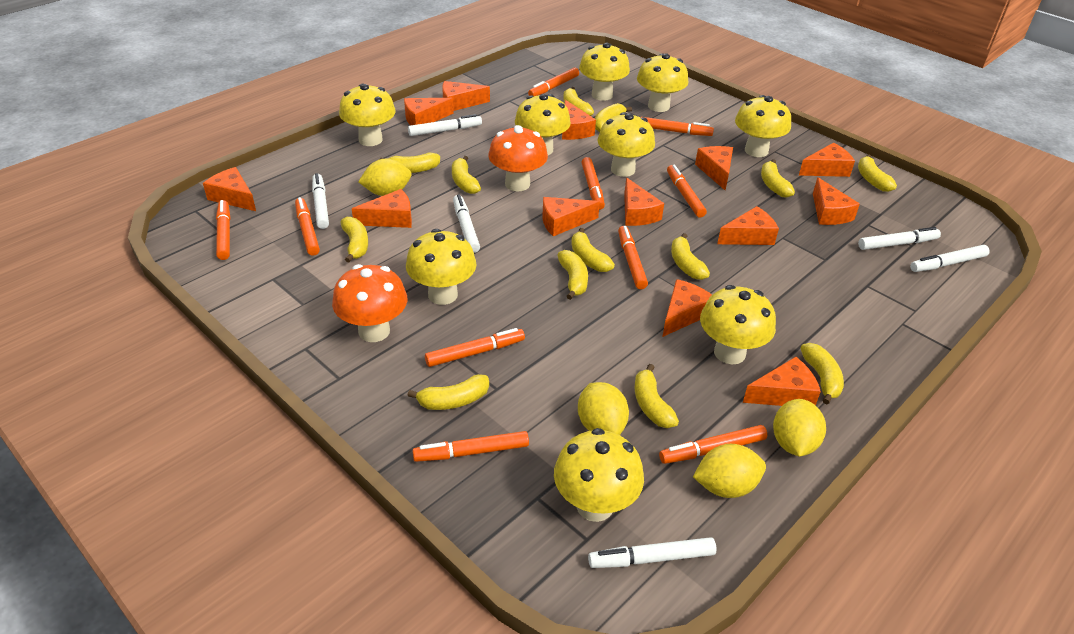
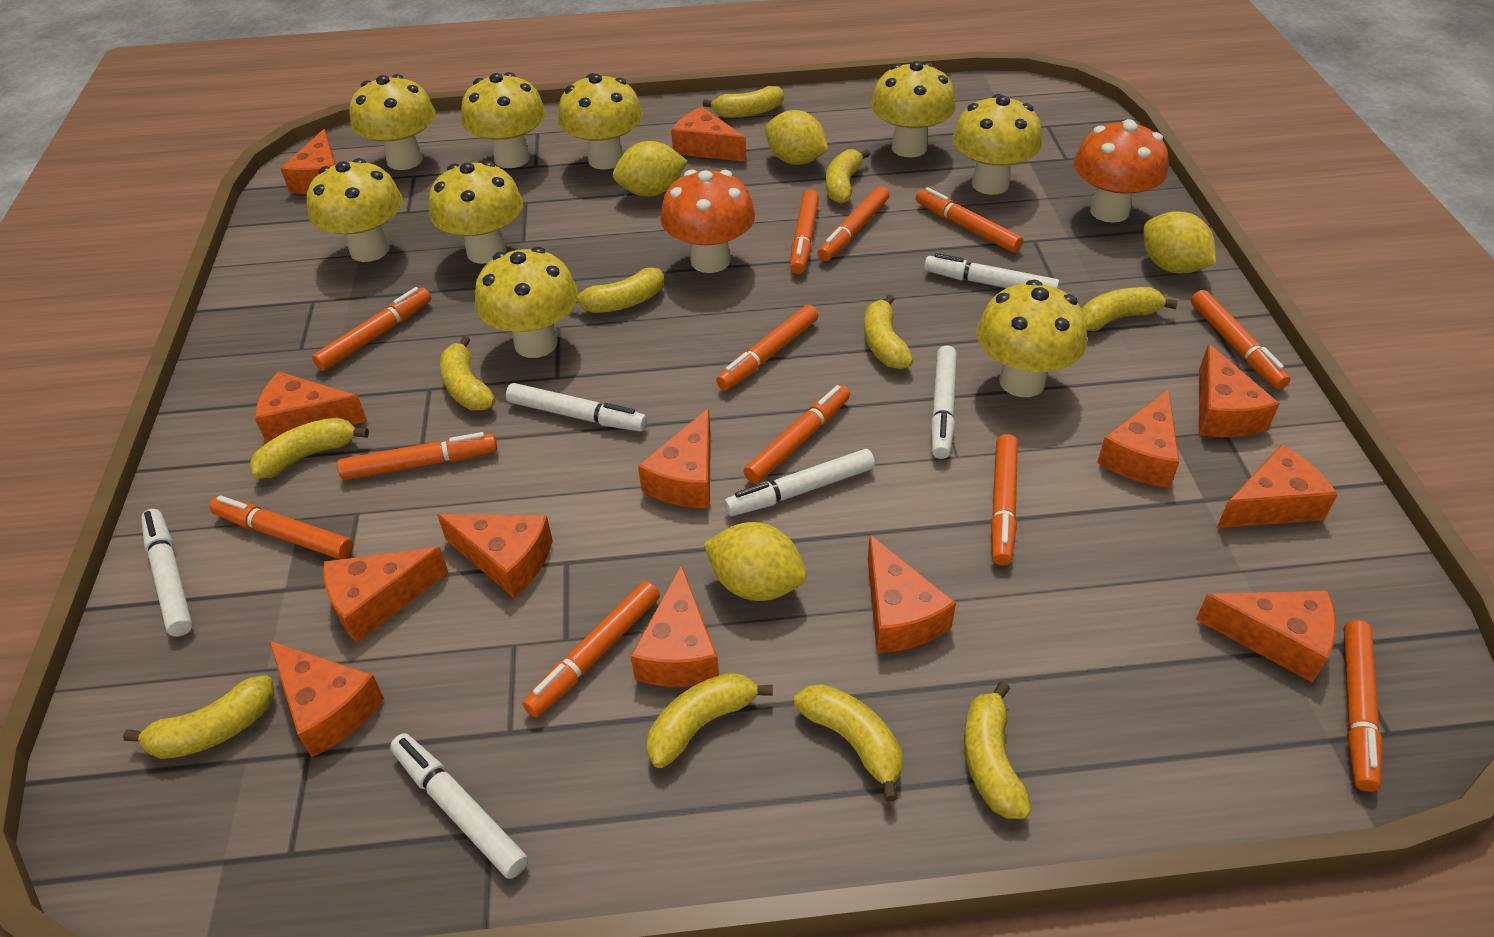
orange marker: 10 -> 12
yellow banana: 13 -> 11

